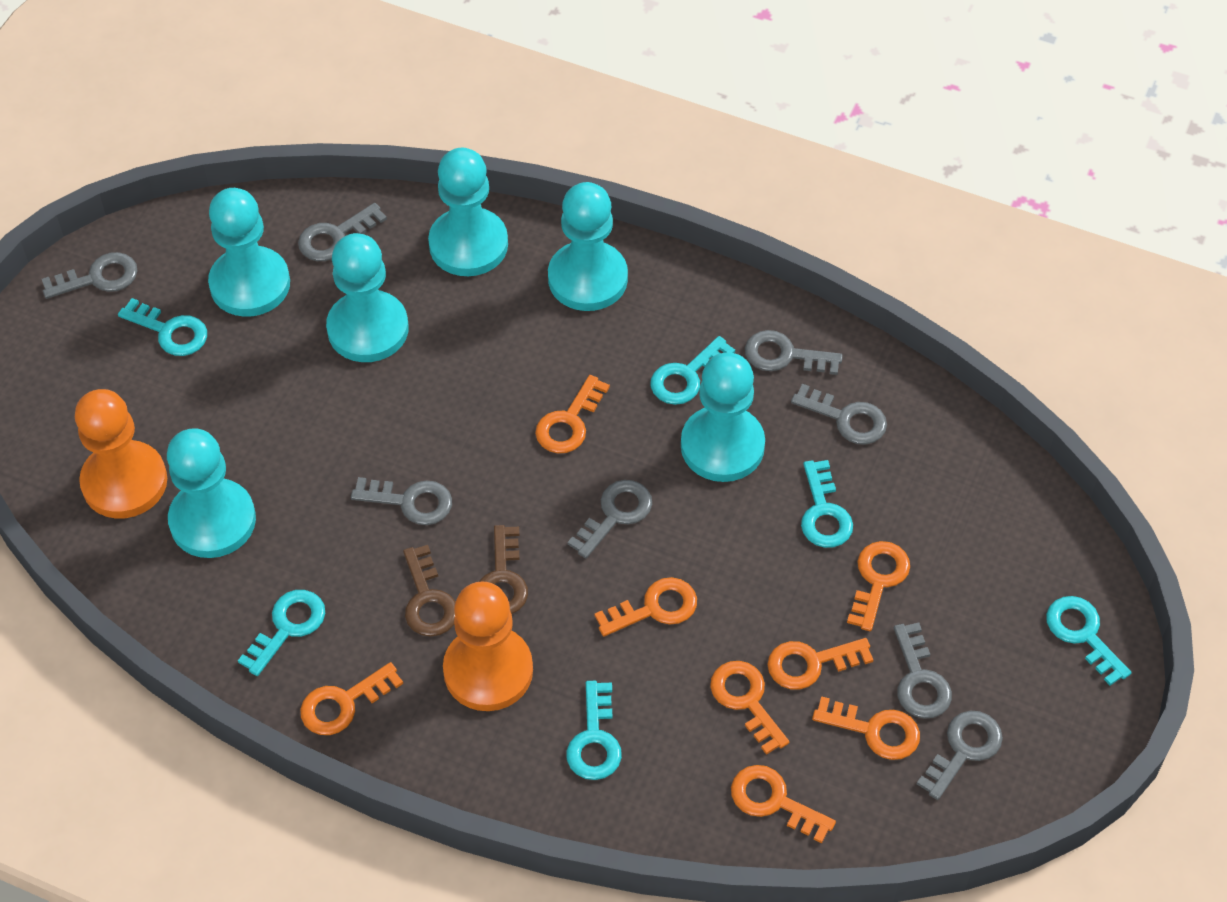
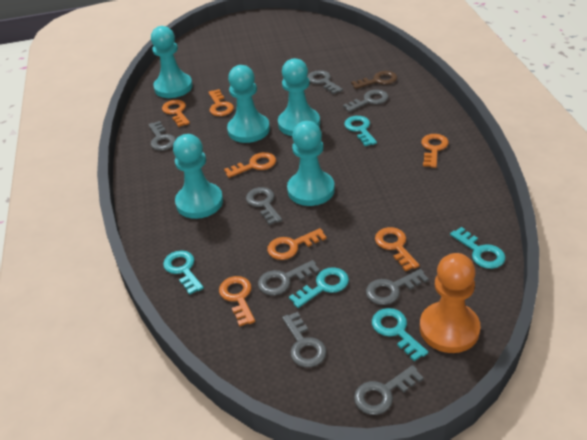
brown key: 2 -> 1
orange key: 8 -> 7
orange pawn: 2 -> 1
turquoise key: 6 -> 5
turquoise pawn: 6 -> 5

